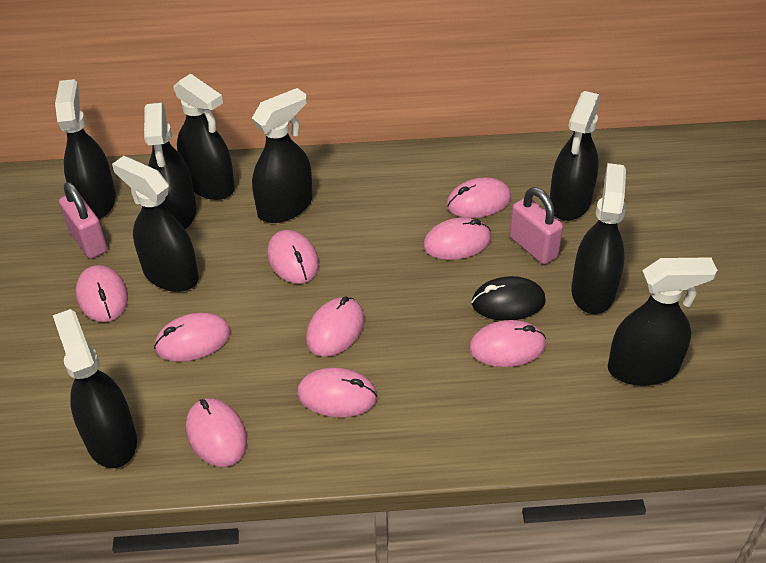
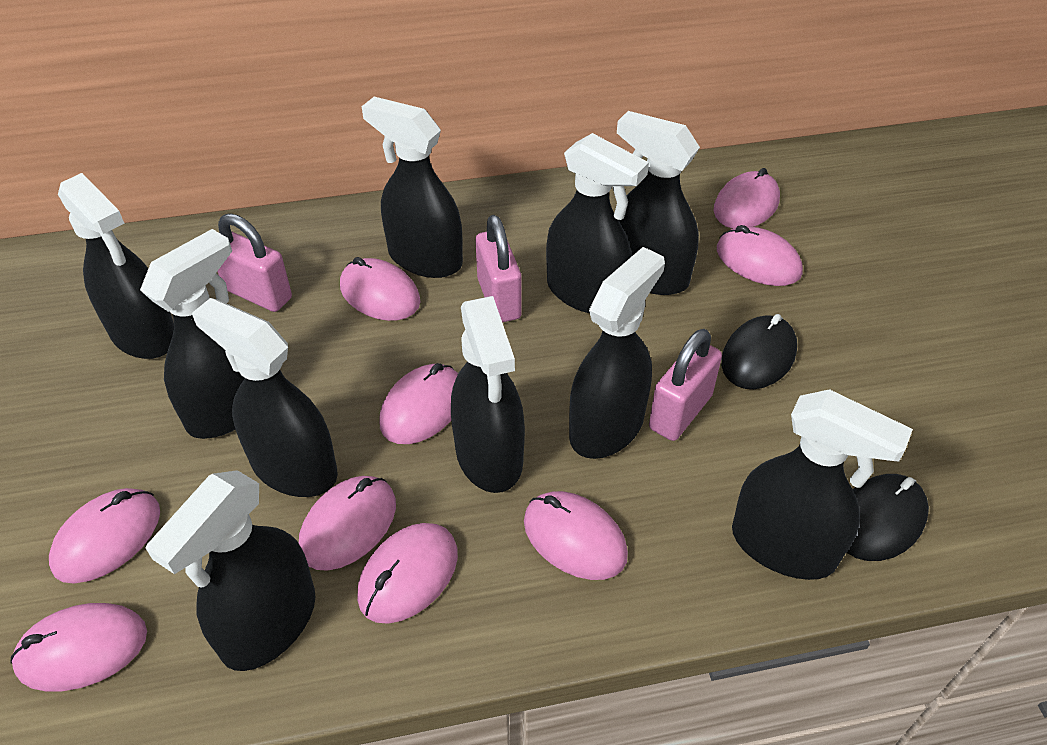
black mouse: 1 -> 2
black spray bottle: 9 -> 10
pink padlock: 2 -> 3

